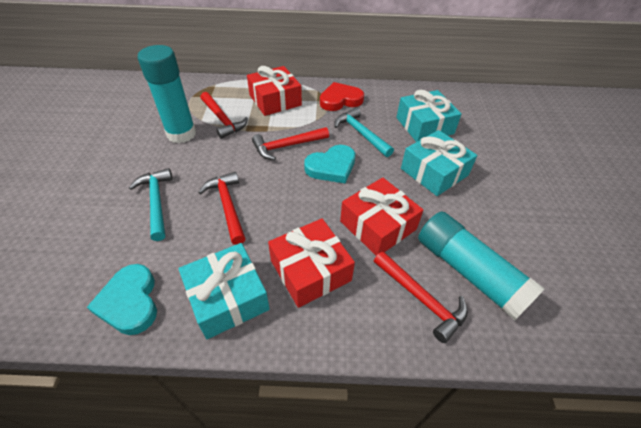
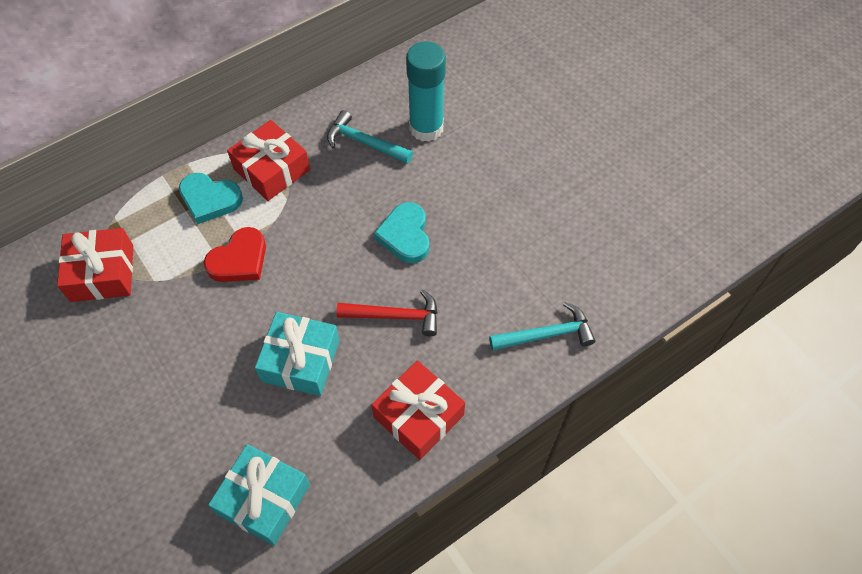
red hammer: 4 -> 1
turquoise gift: 3 -> 2
turquoise glue stick: 2 -> 1

